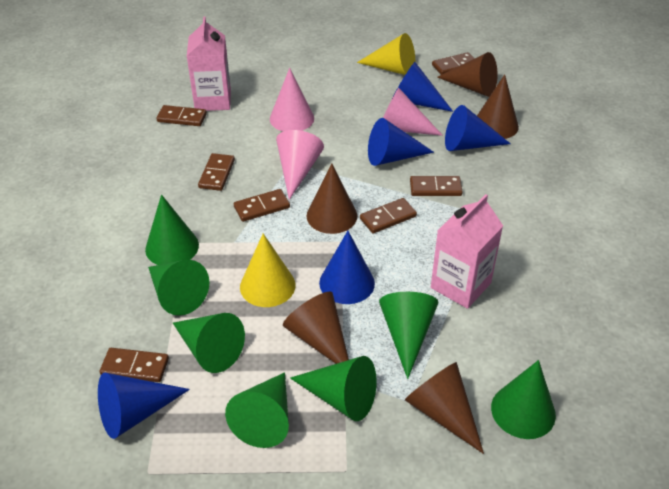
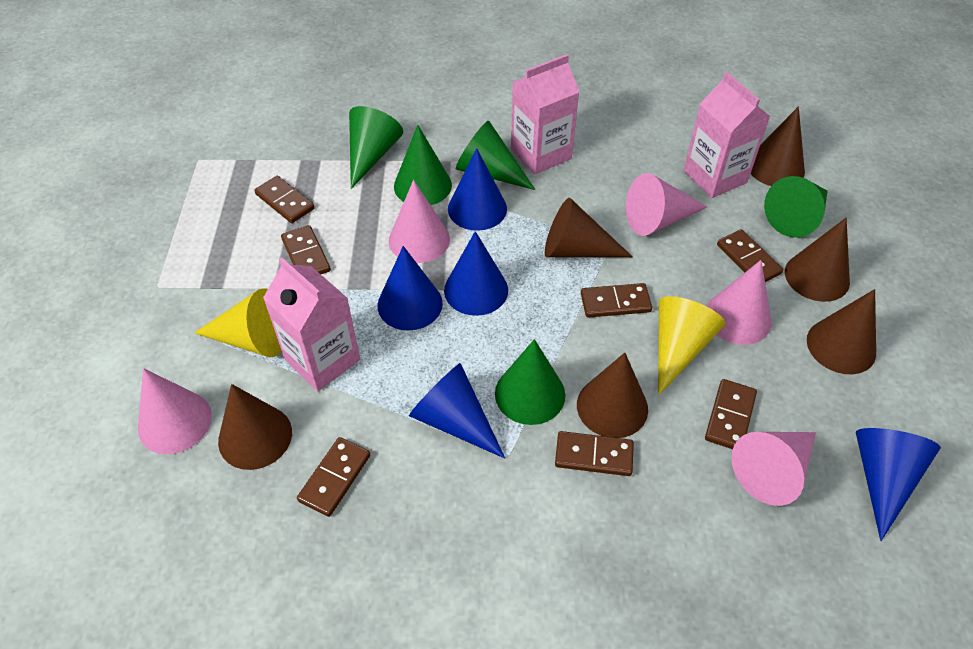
brown cone: 5 -> 6
green cone: 7 -> 5
pink carton: 2 -> 3
pink cone: 3 -> 5

